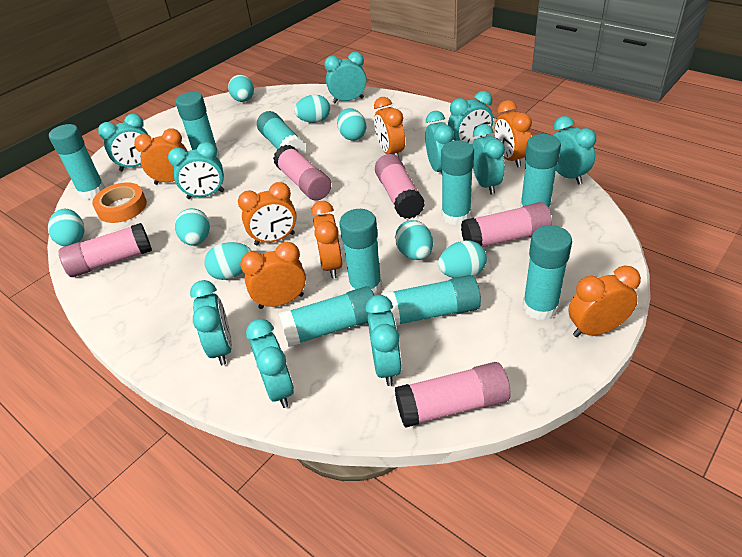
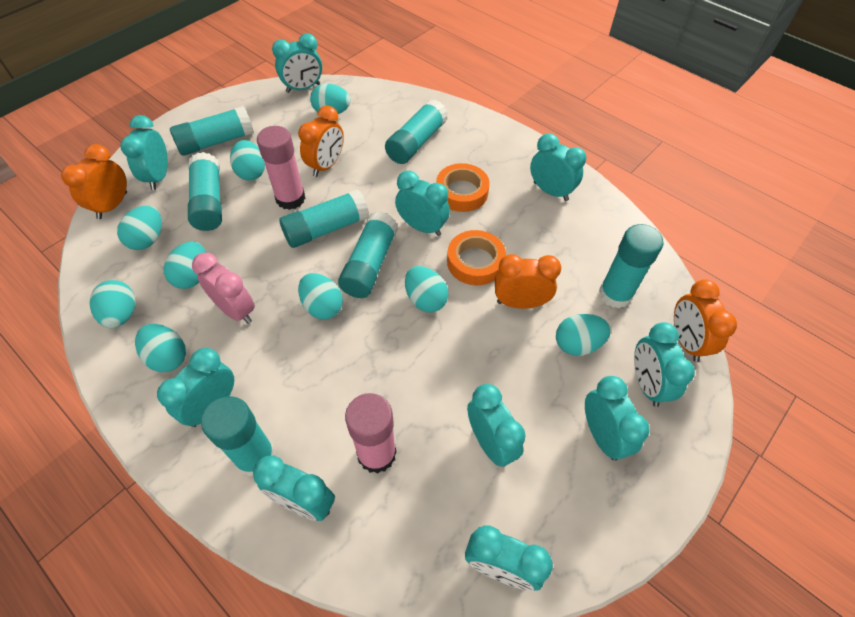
orange clock: 7 -> 4
orange tape: 1 -> 2
pink clock: 0 -> 1
pink glue stick: 5 -> 2
turquoise egg: 8 -> 9
turquoise glue stick: 9 -> 7

